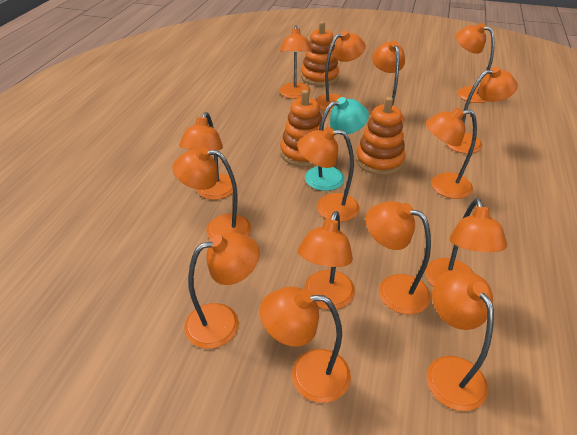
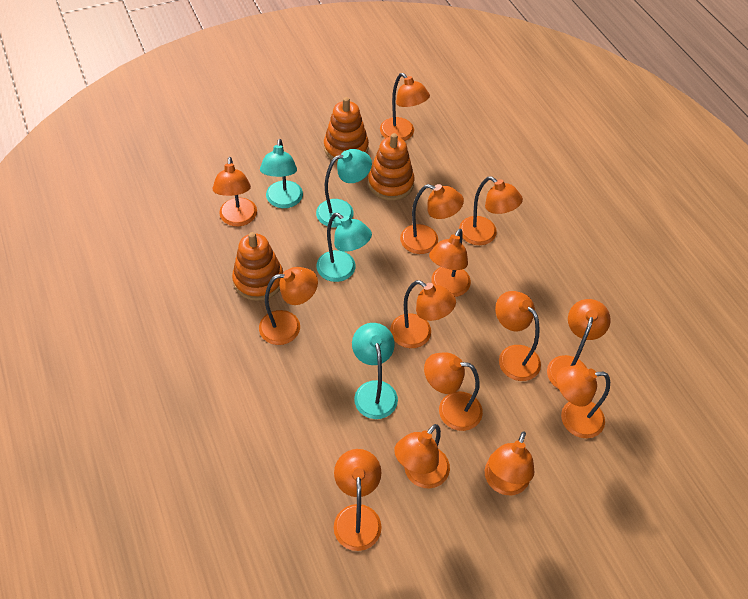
orange lamp: 15 -> 14
turquoise lamp: 1 -> 4

